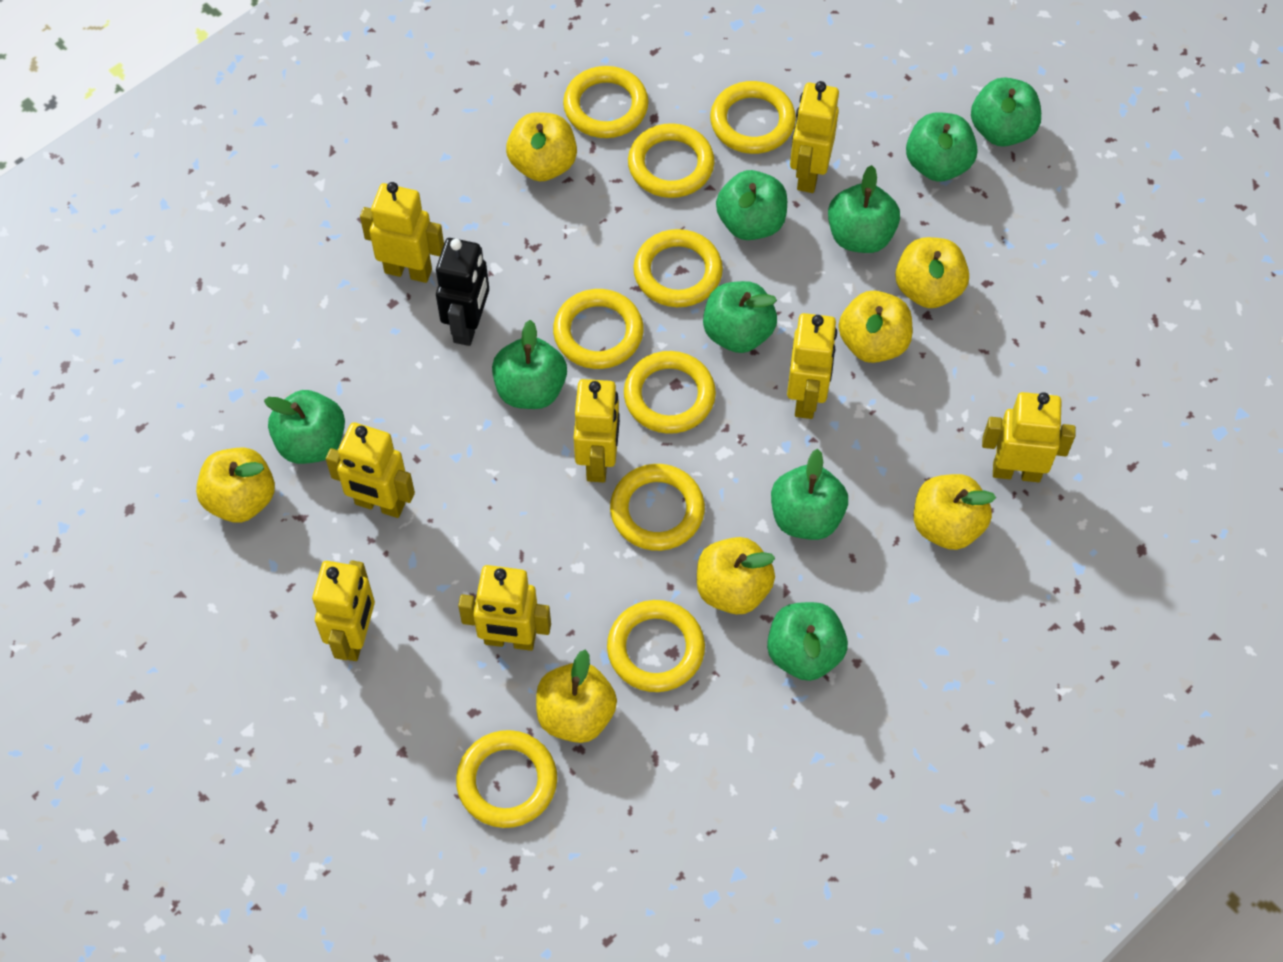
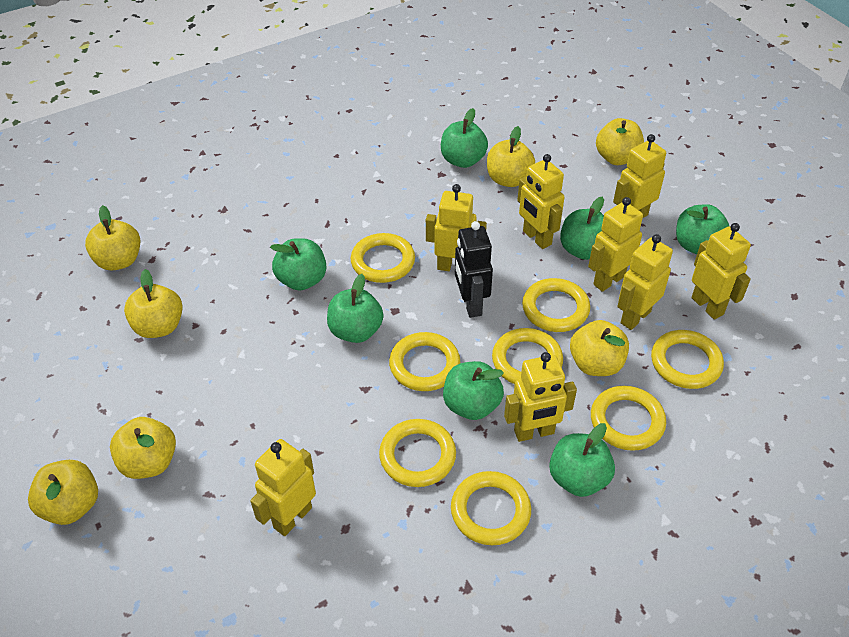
green apple: 9 -> 7
yellow ring: 9 -> 8

